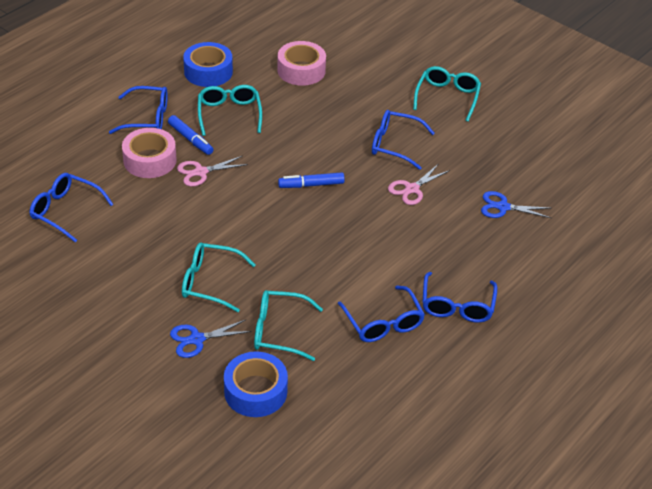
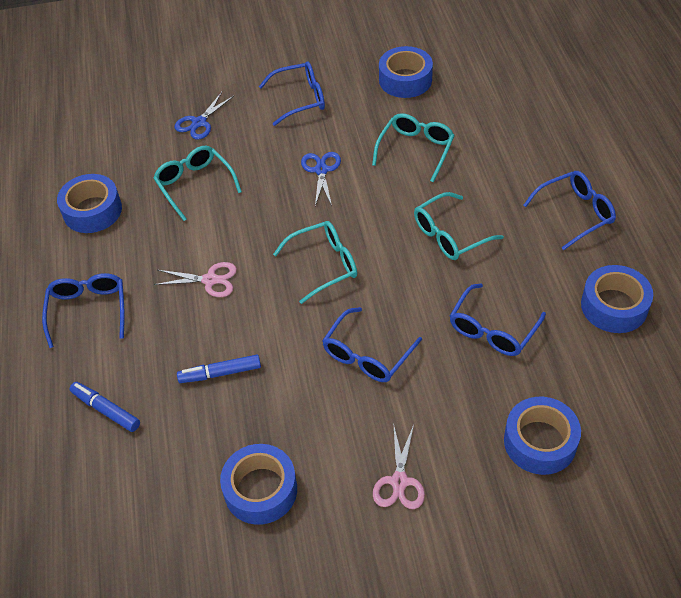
blue tape: 2 -> 5
pink tape: 2 -> 0

